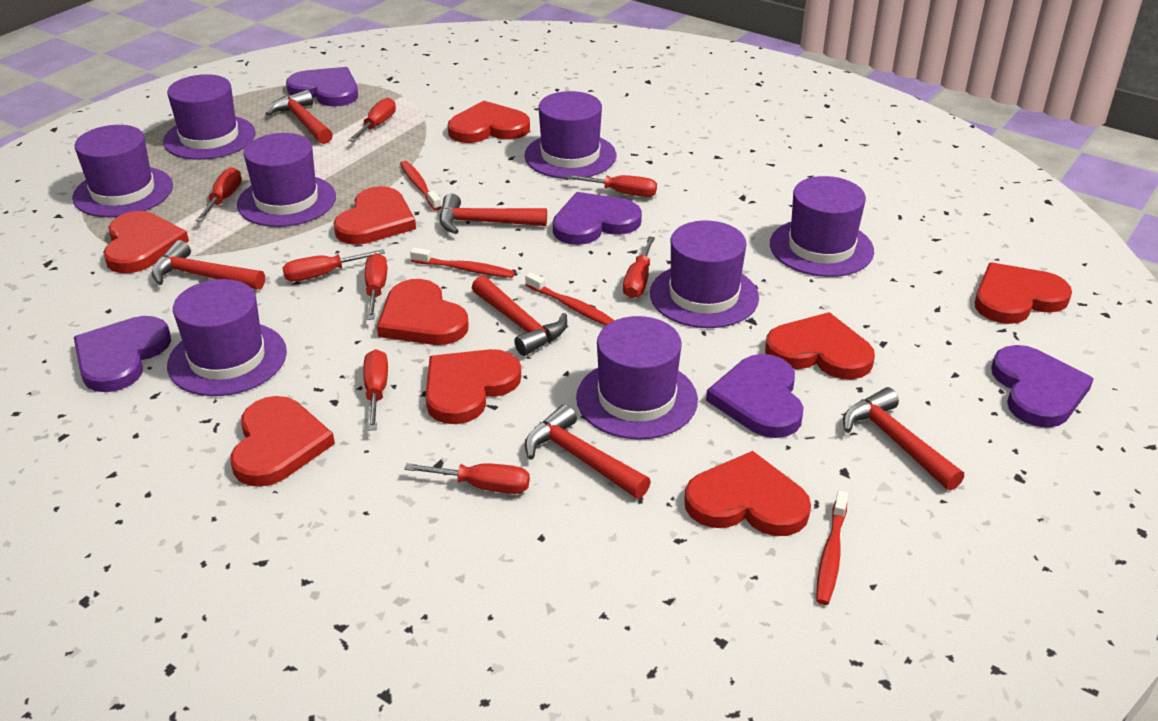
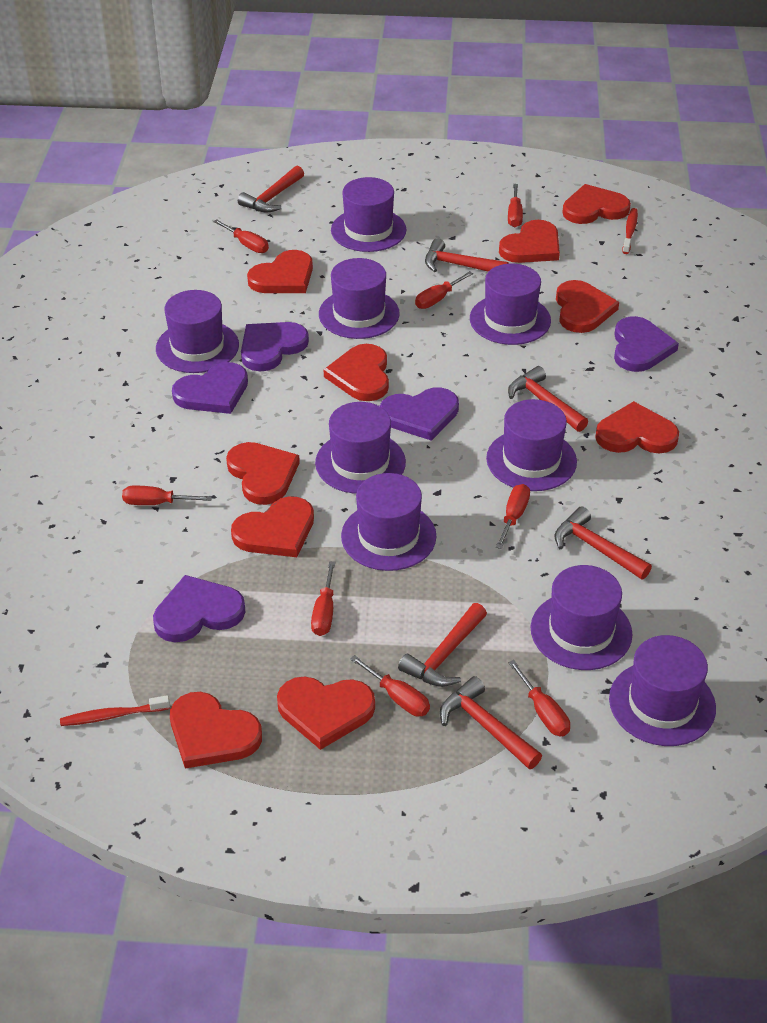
purple hat: 8 -> 9
red heart: 9 -> 10
red toothbrush: 4 -> 2

